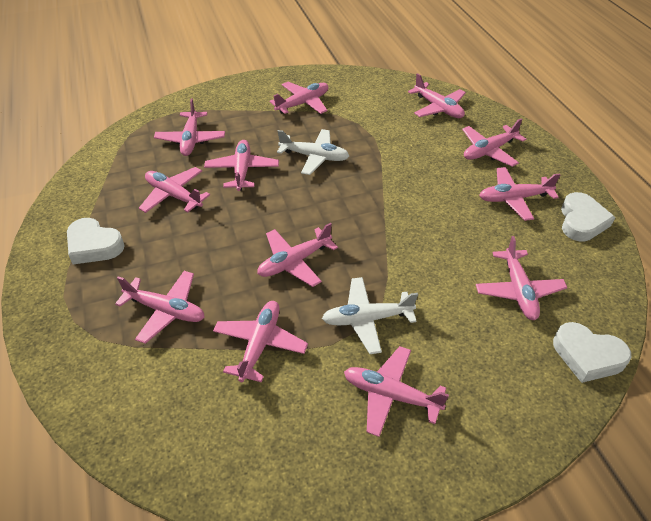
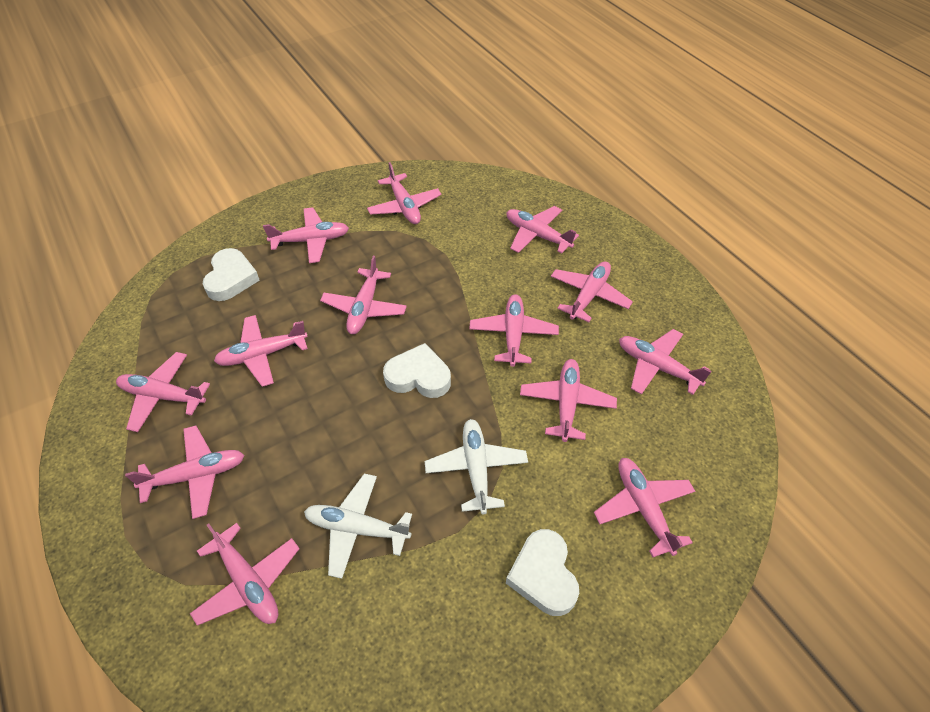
pink plane: 12 -> 13

